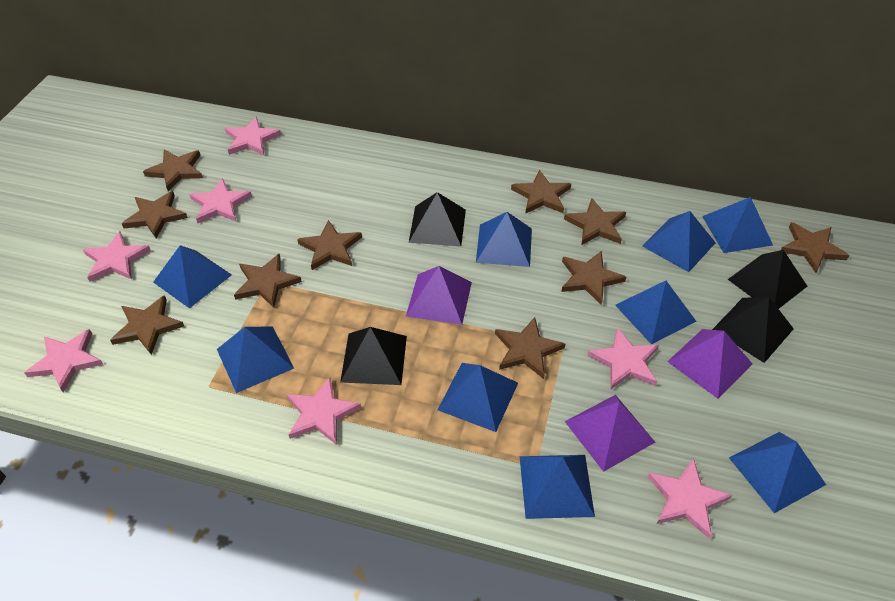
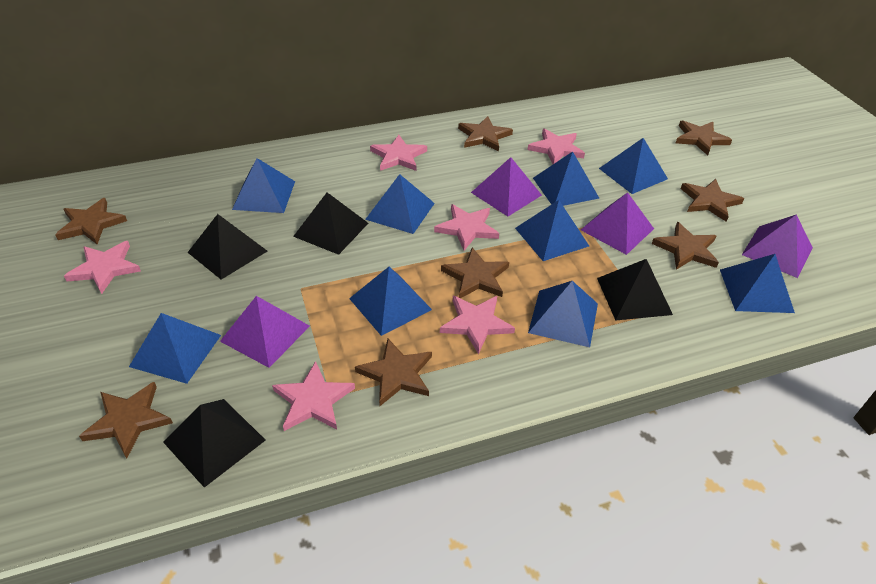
brown star: 10 -> 8
pink star: 7 -> 6
purple pyramid: 3 -> 4

